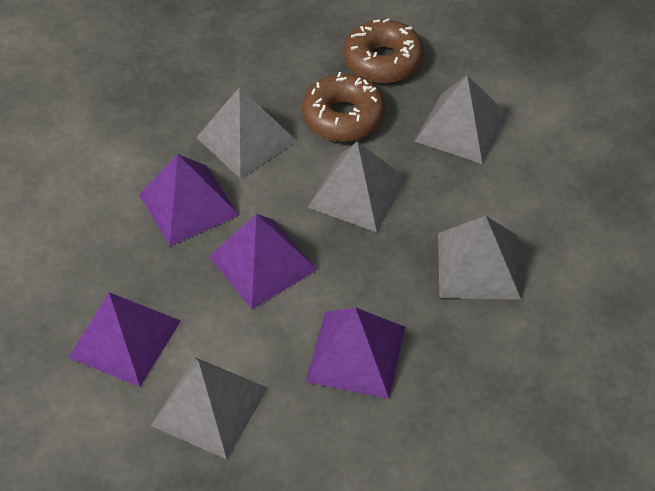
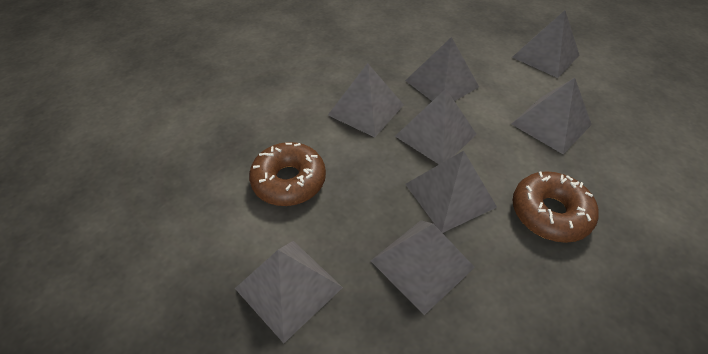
grey pyramid: 5 -> 8
purple pyramid: 4 -> 0

